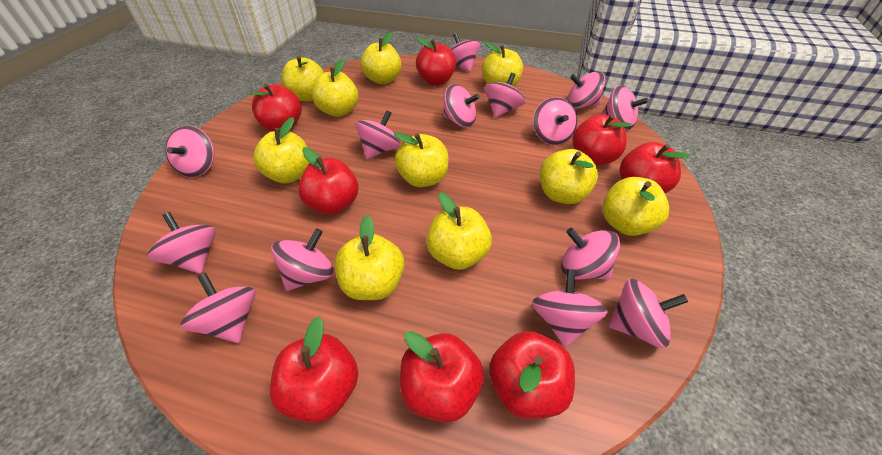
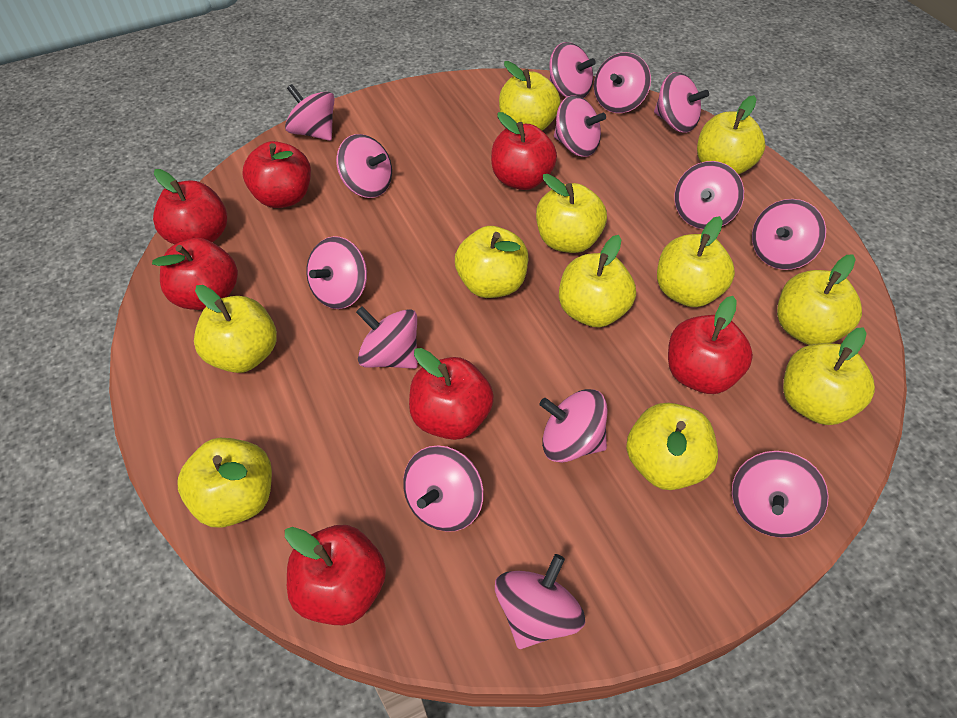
red apple: 8 -> 7
yellow apple: 10 -> 11

